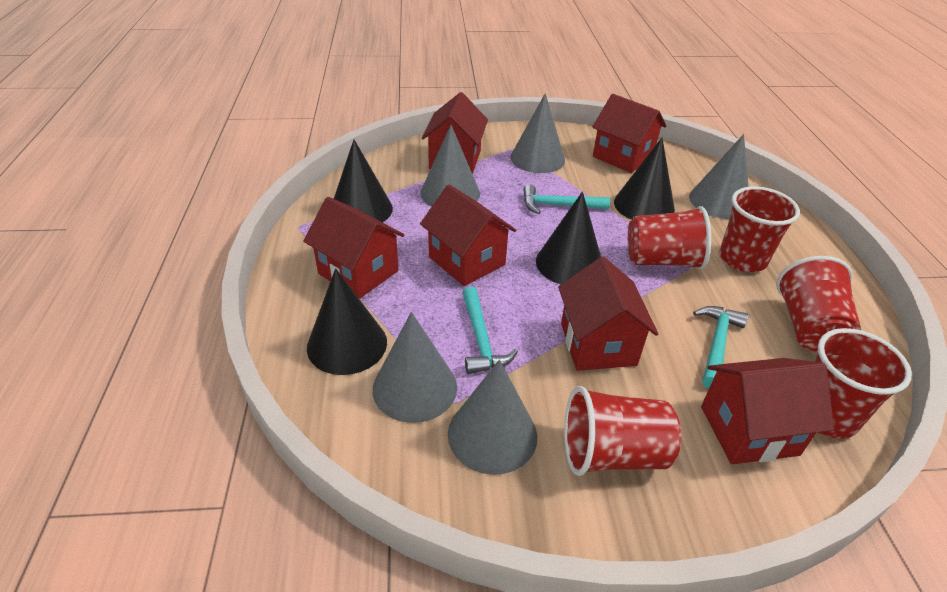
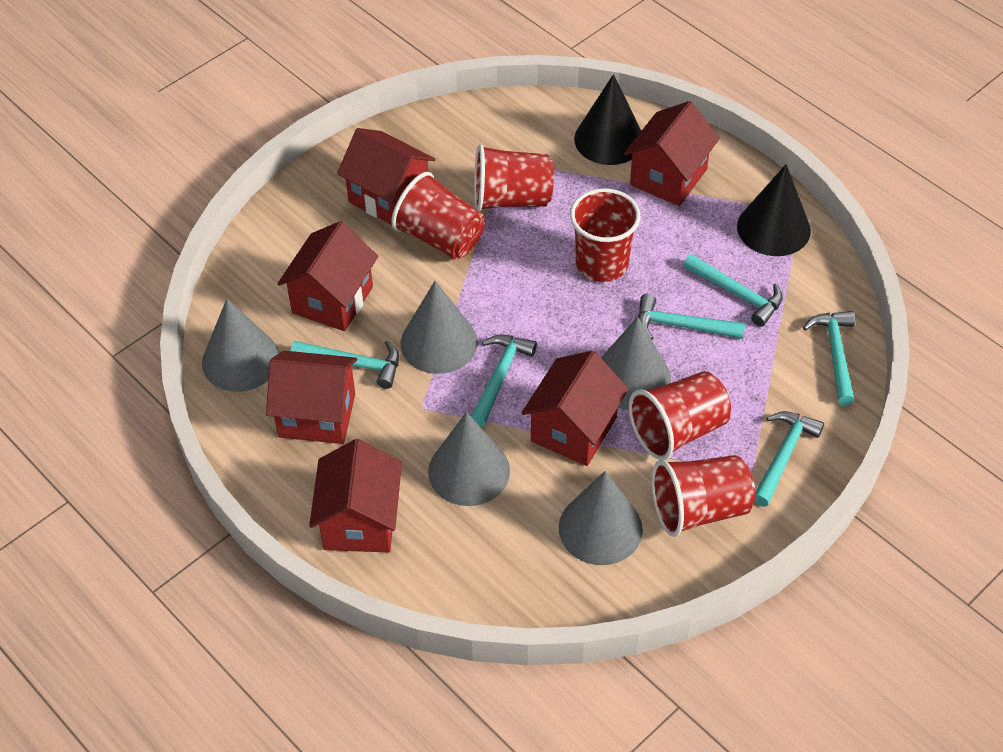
black cone: 4 -> 2
turquoise hammer: 3 -> 6

